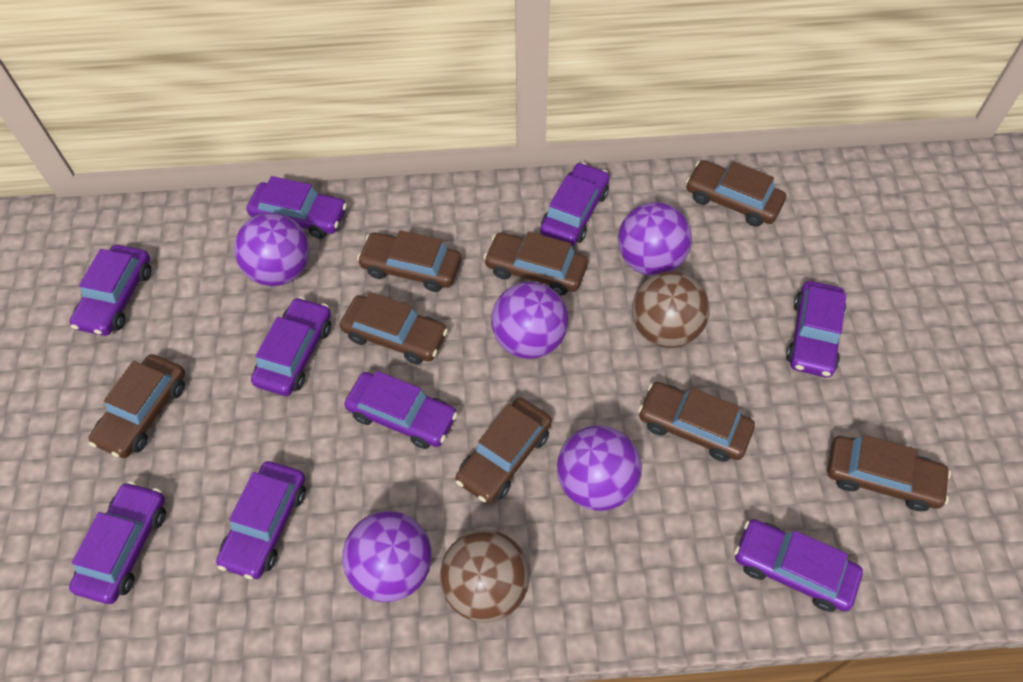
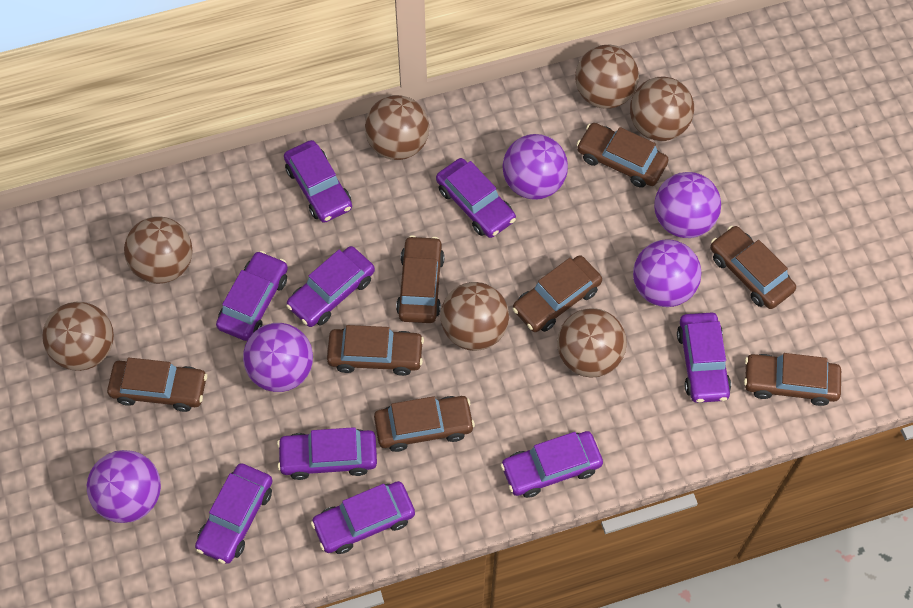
brown ball: 2 -> 7

